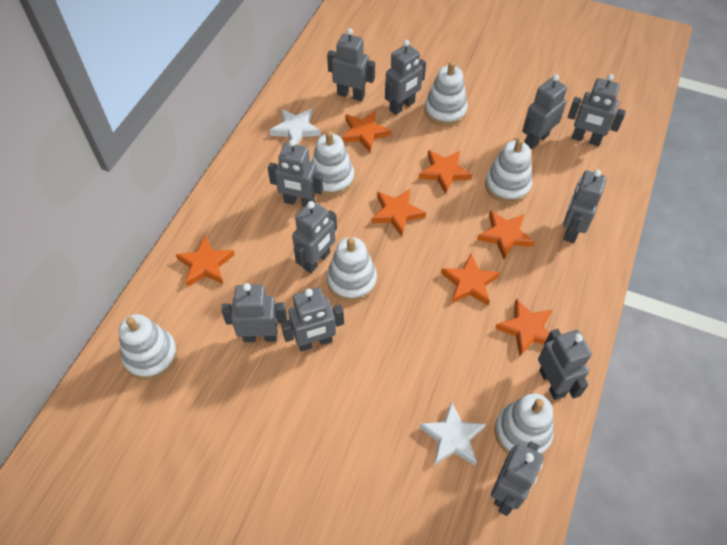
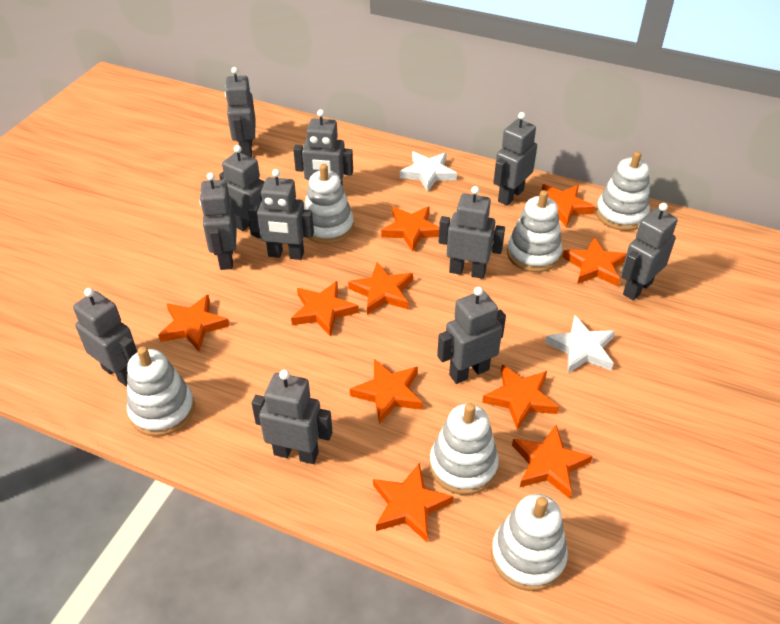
orange star: 7 -> 10

